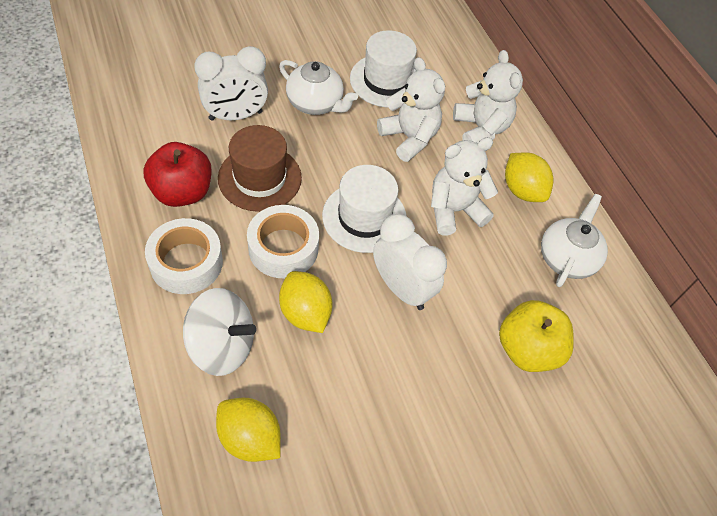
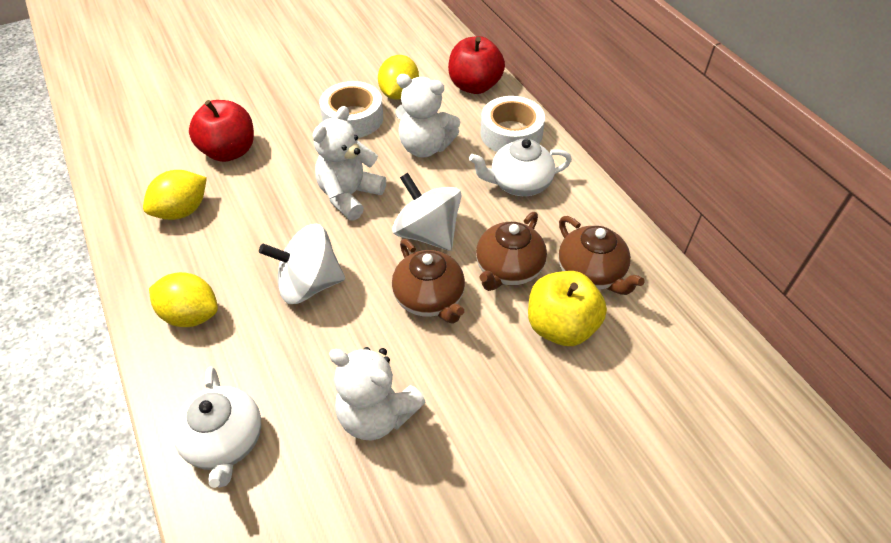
brown hat: 1 -> 0
brown teapot: 0 -> 3
red apple: 1 -> 2
white clock: 2 -> 0
white hat: 2 -> 0
white spinning top: 1 -> 2

